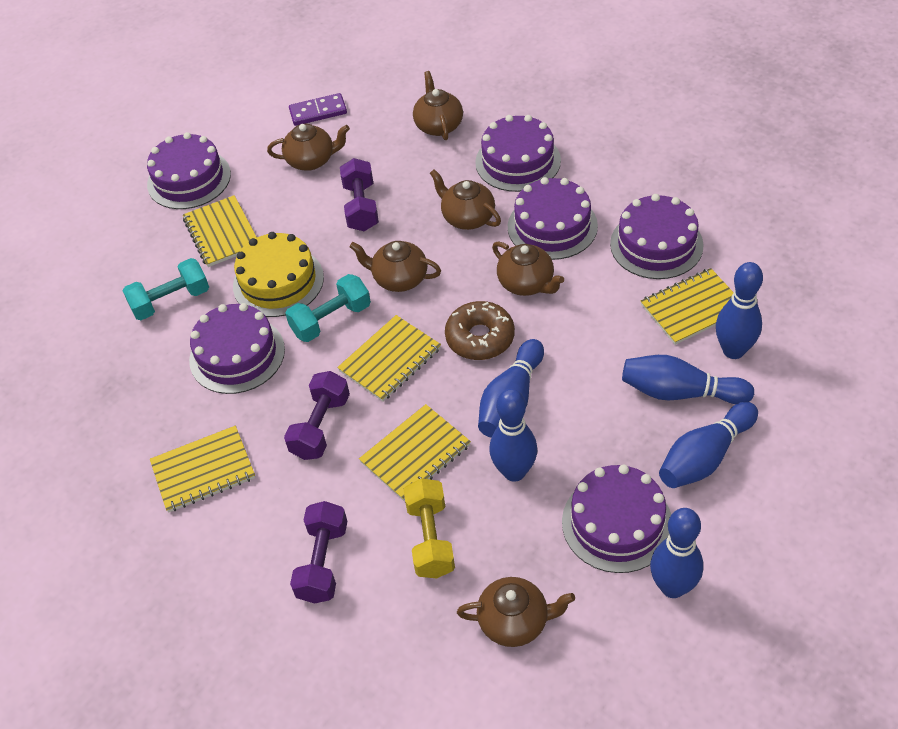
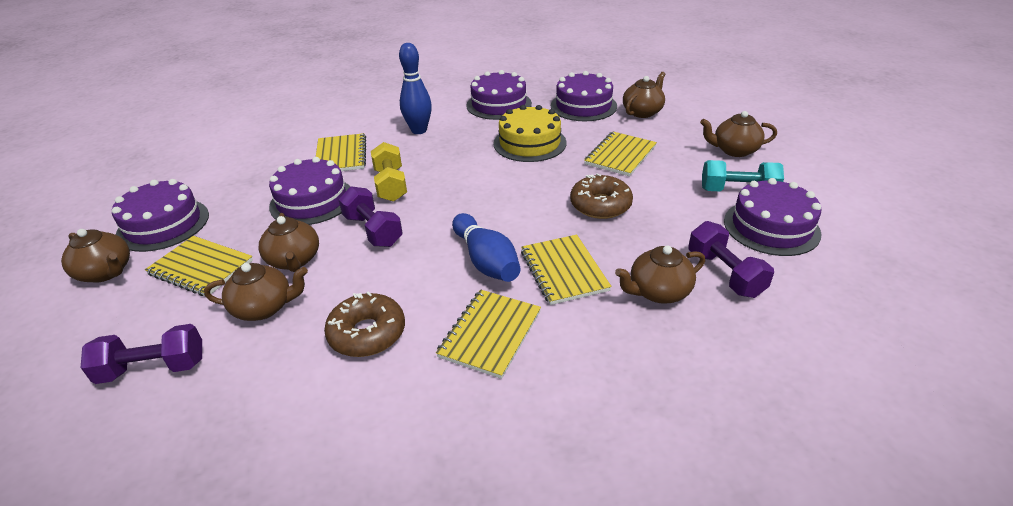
blue bowling pin: 6 -> 2
brown donut: 1 -> 2
purple cake: 6 -> 5
purple domino: 1 -> 0
turquoise dumbbell: 2 -> 1

